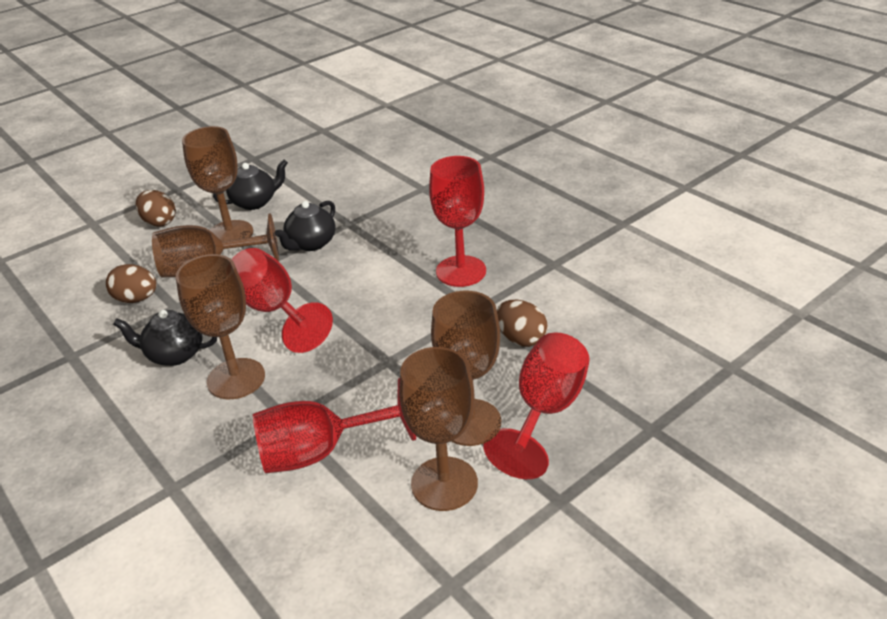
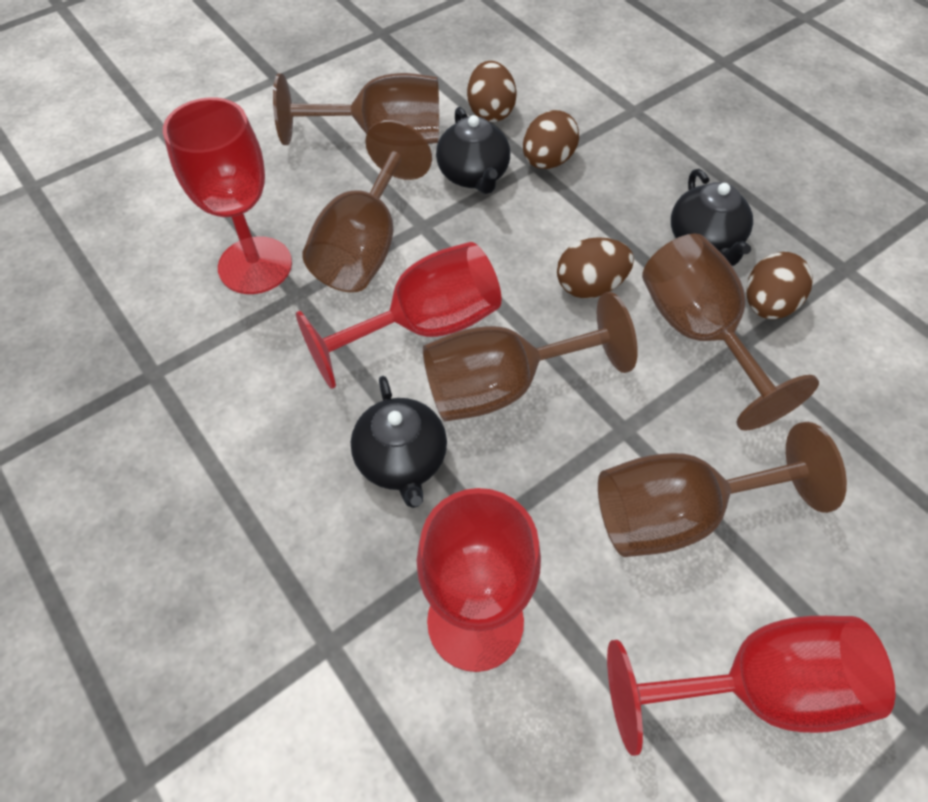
brown egg: 3 -> 4

